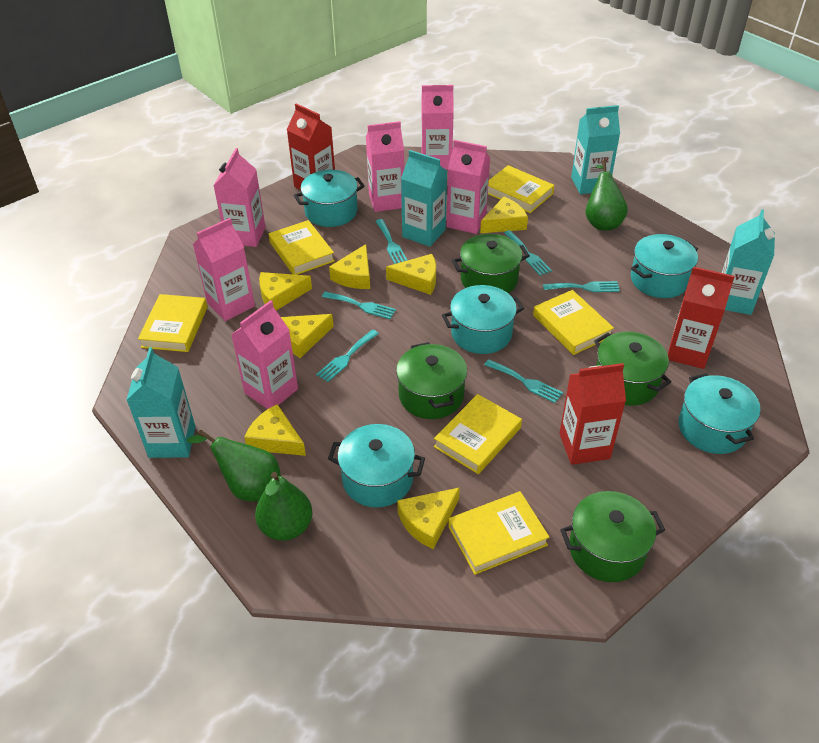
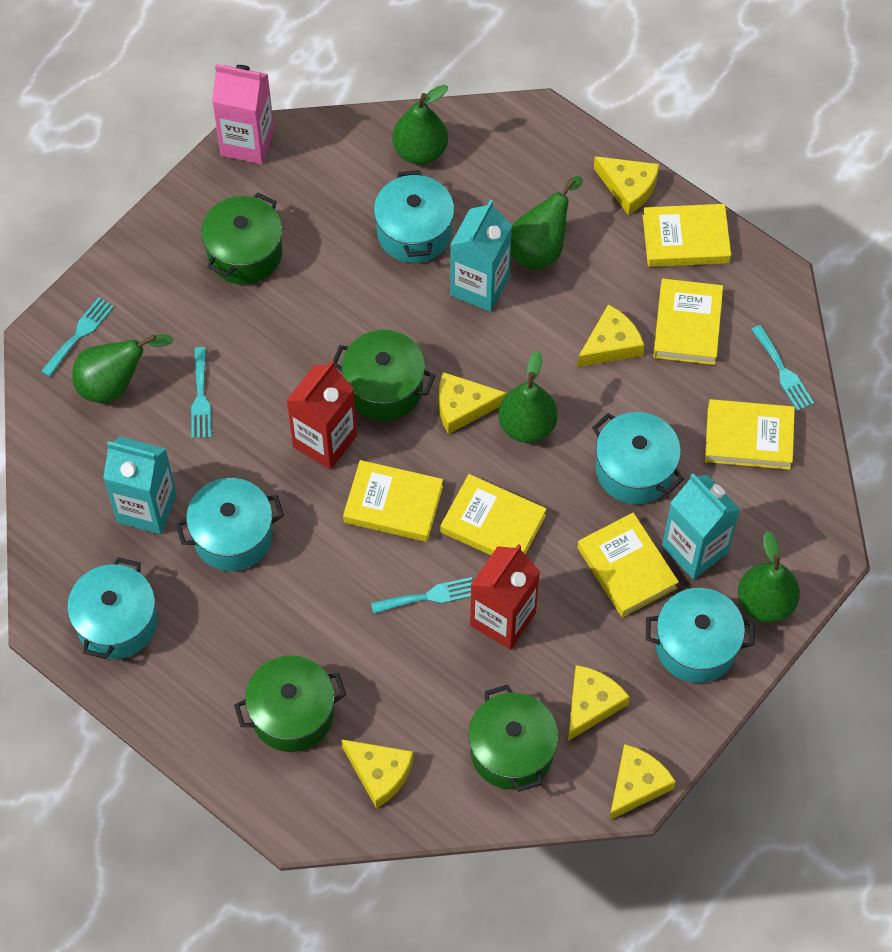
green pear: 3 -> 5
pink carton: 6 -> 1
red carton: 3 -> 2
turquoise carton: 4 -> 3
turquoise fork: 6 -> 4
yellow cheese: 7 -> 6

